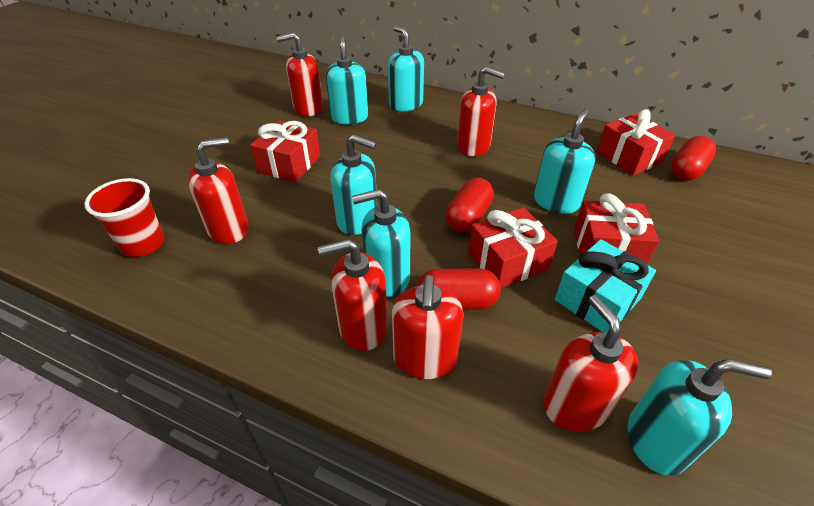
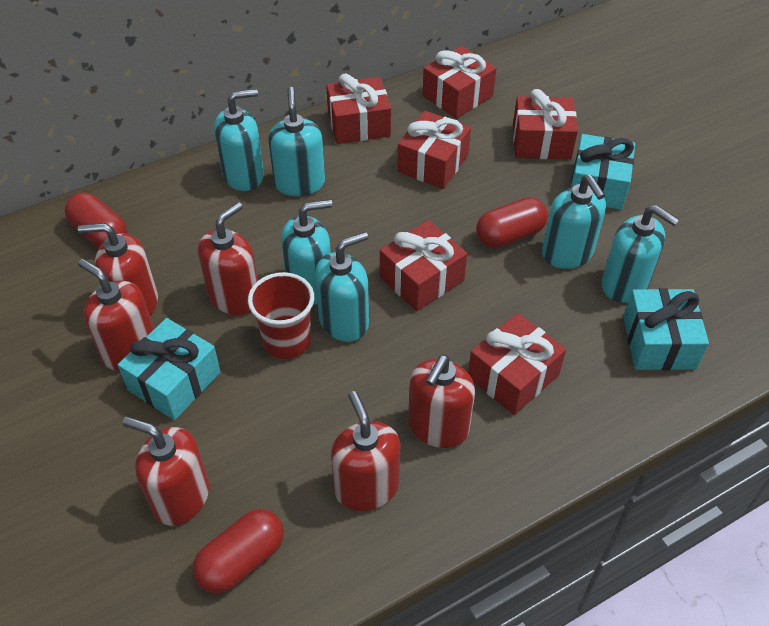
red gift: 4 -> 6
turquoise gift: 1 -> 3

